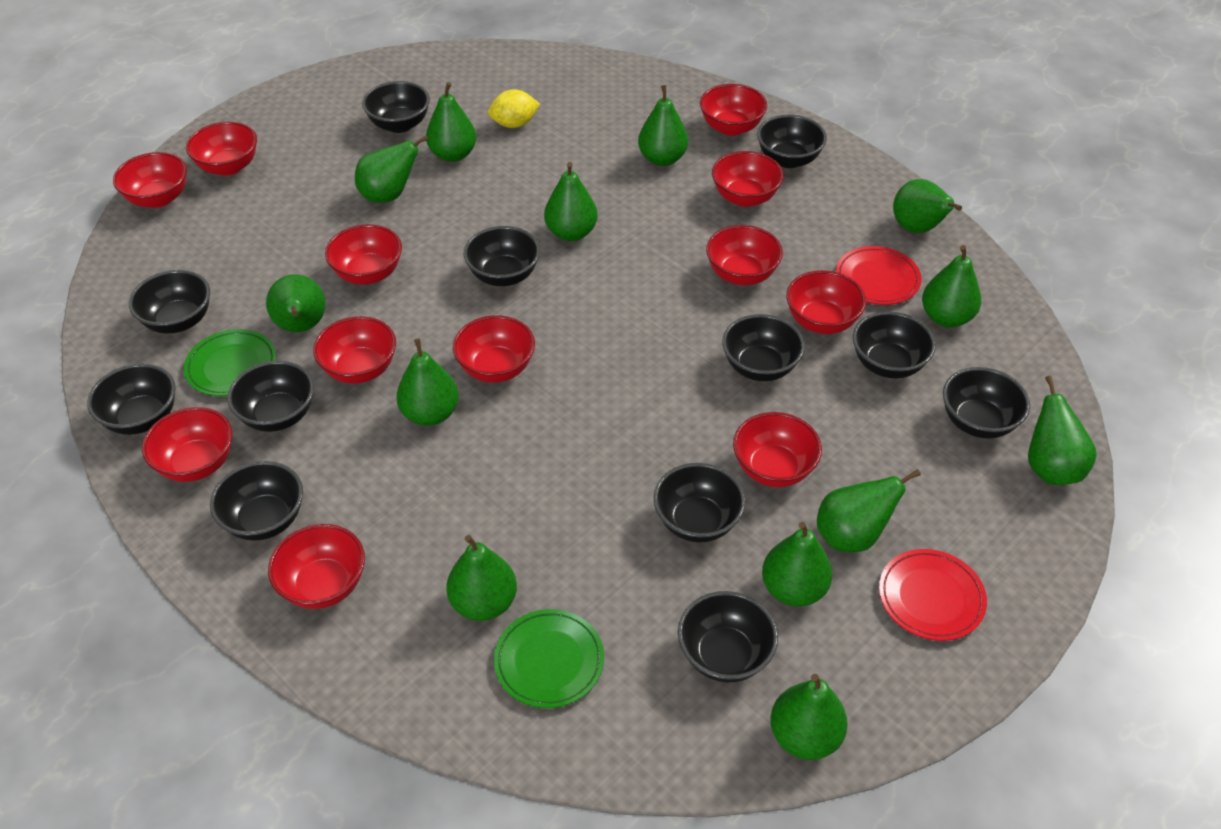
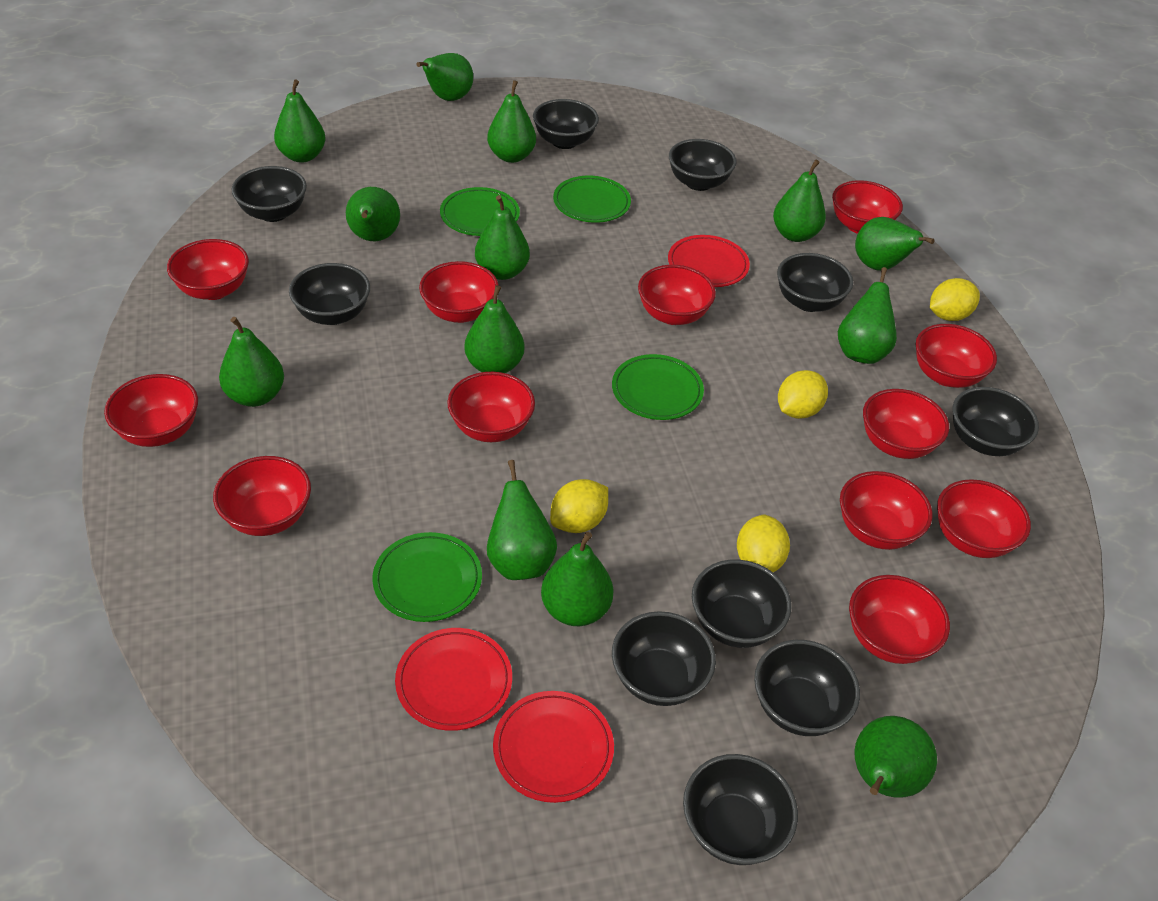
black bowl: 12 -> 10
green plate: 2 -> 4
red plate: 2 -> 3
yellow lemon: 1 -> 4

